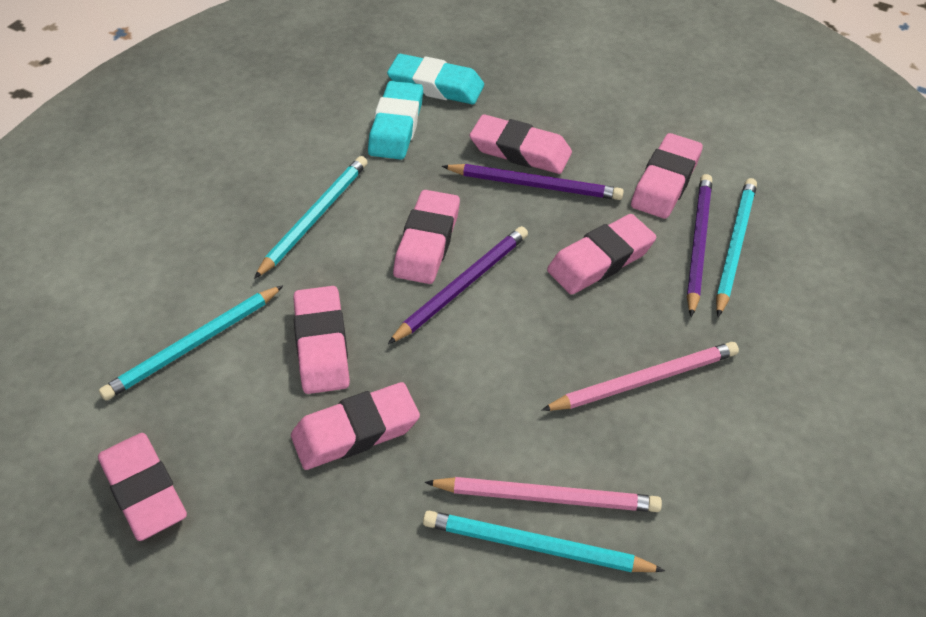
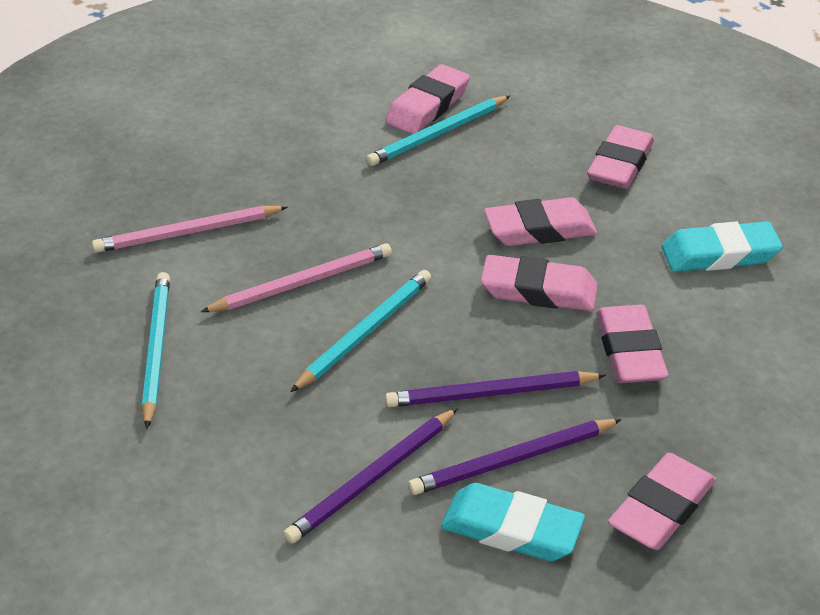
pink eraser: 7 -> 6
turquoise pencil: 4 -> 3

